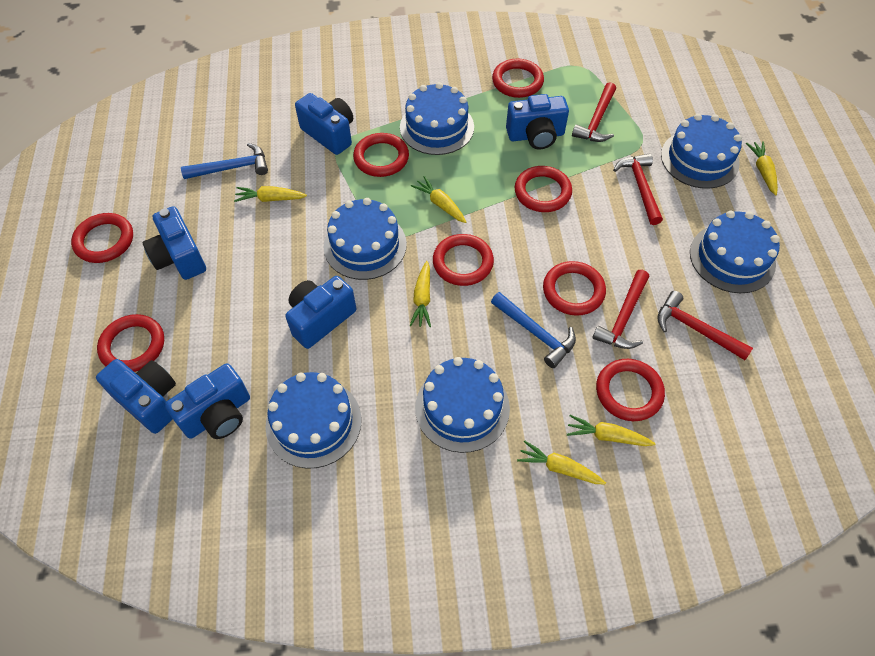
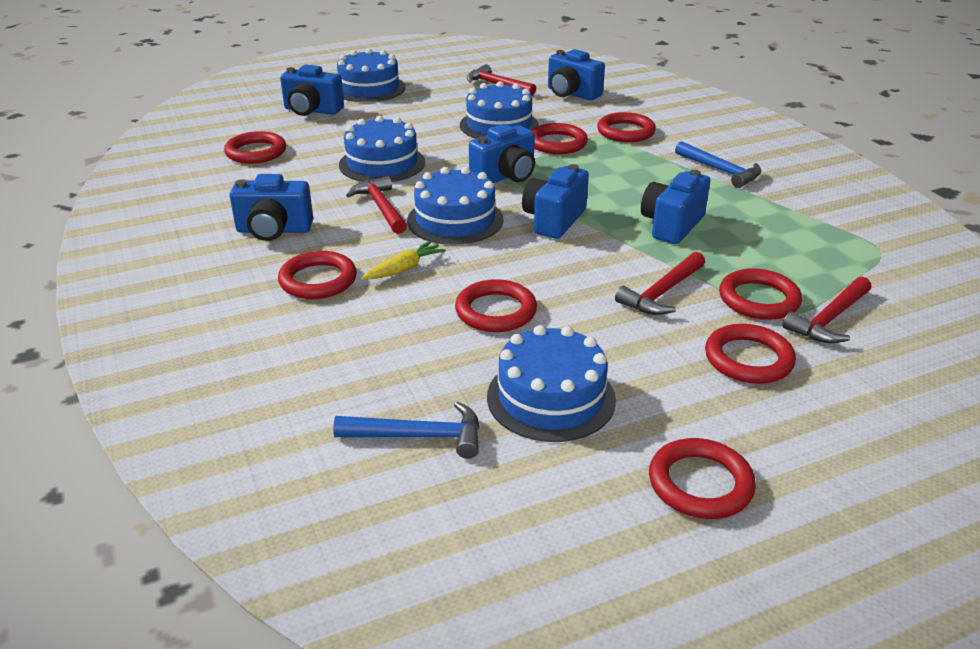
blue cake: 6 -> 5
yellow carrot: 6 -> 1

